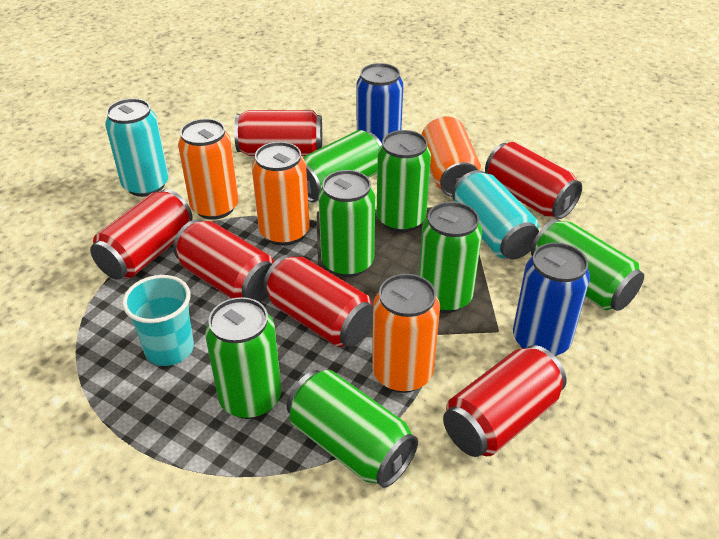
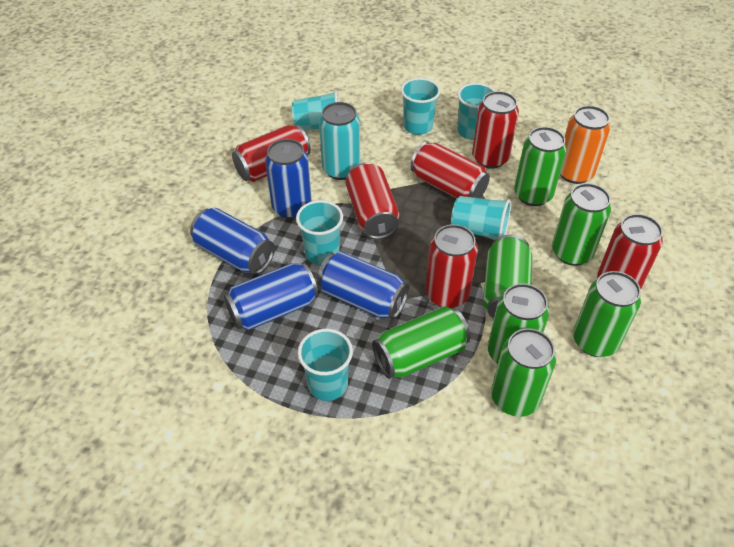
blue can: 2 -> 4
orange can: 4 -> 1
turquoise can: 2 -> 1
turquoise cup: 1 -> 6

